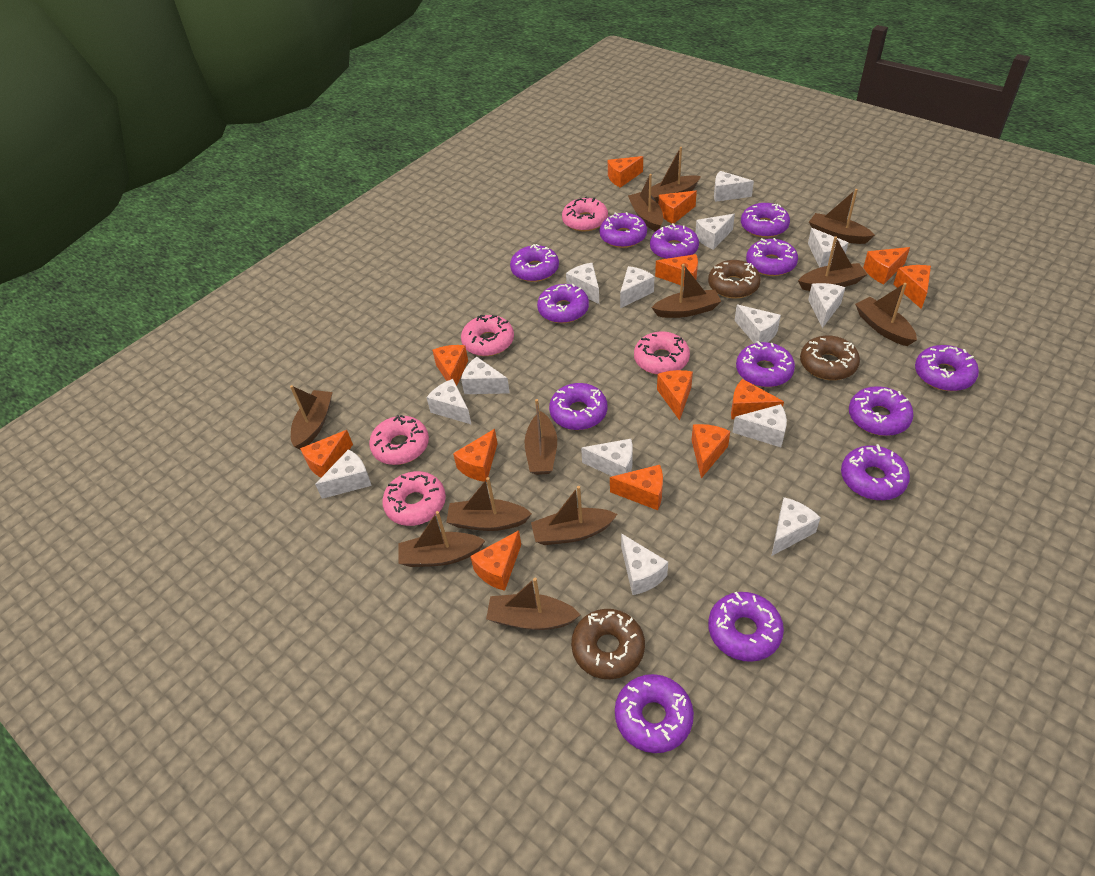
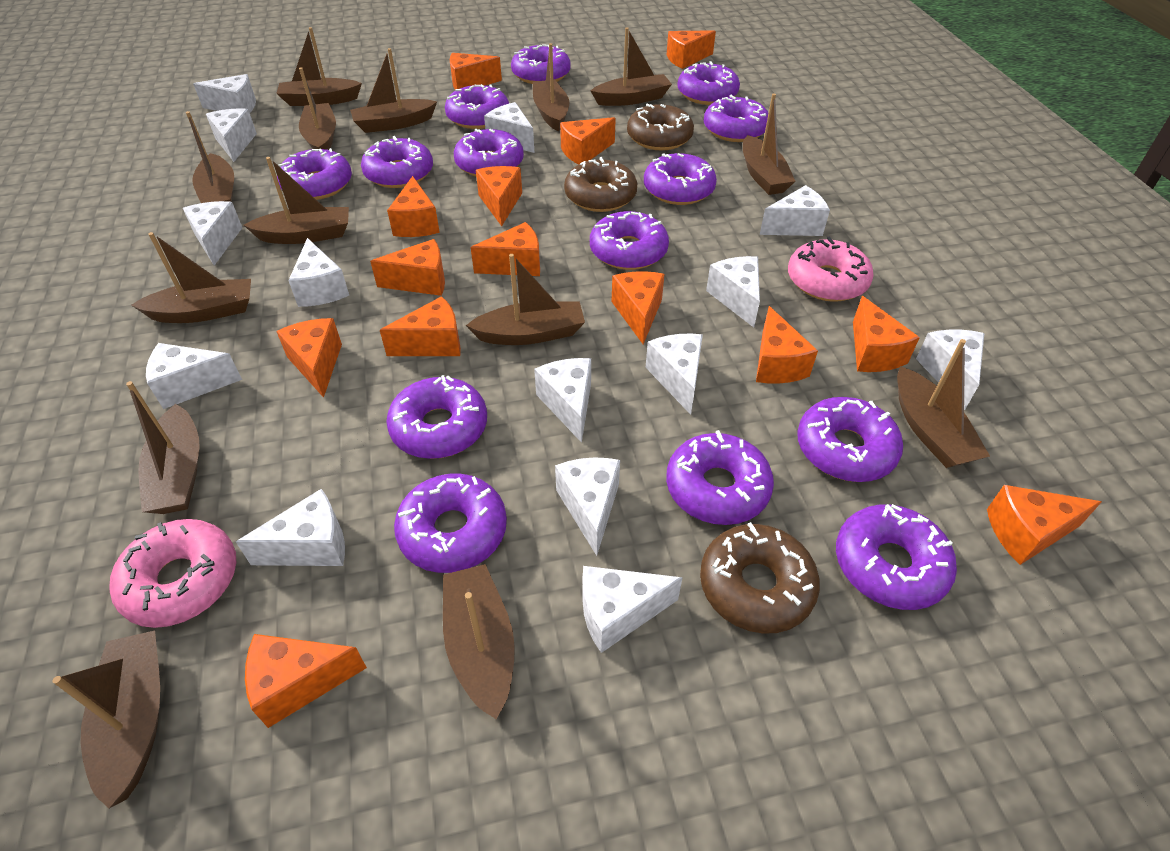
brown boat: 12 -> 14
orange cheese: 13 -> 14
pink donut: 5 -> 2
purple donut: 13 -> 14

